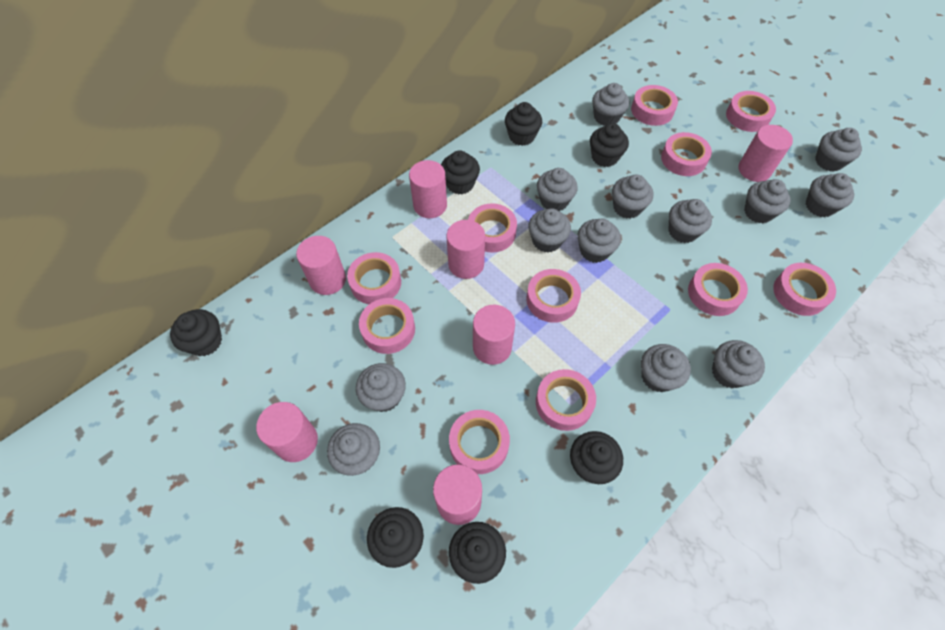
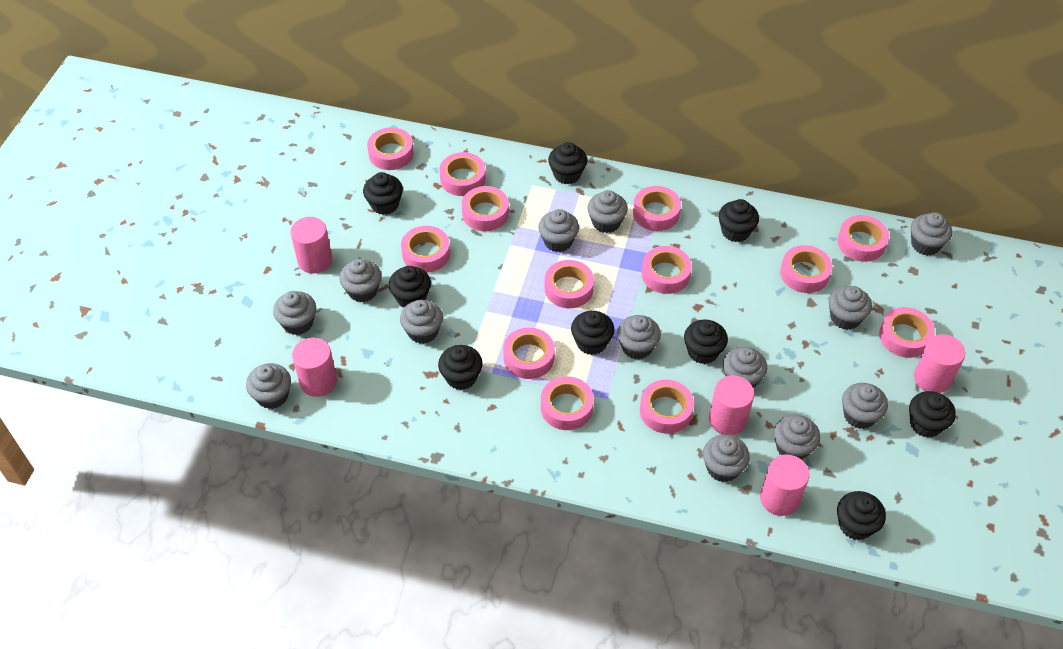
black cupcake: 7 -> 9
pink cylinder: 7 -> 5
pink tape: 11 -> 13

